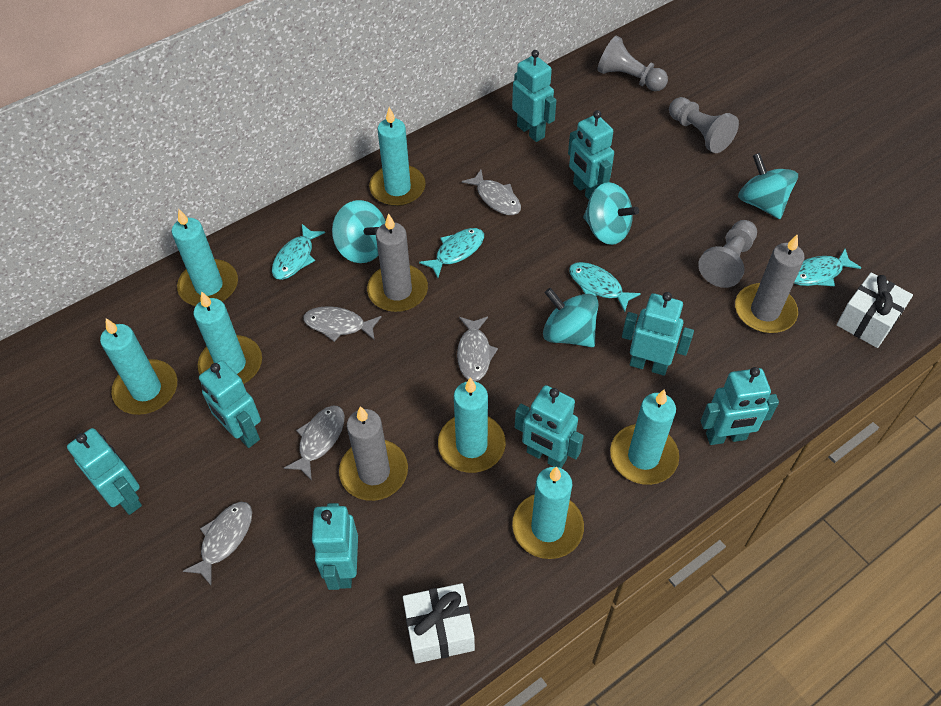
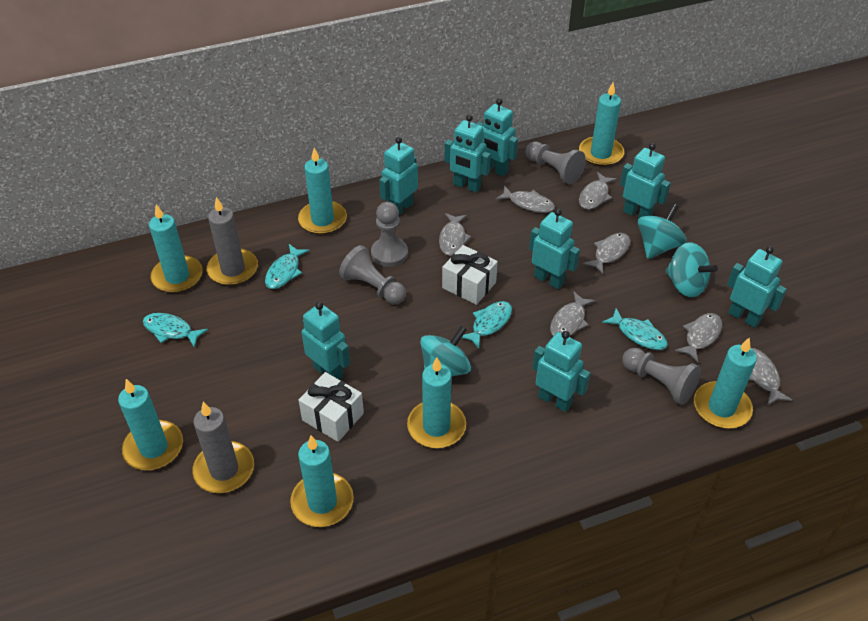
grey candle: 3 -> 2
grey fish: 5 -> 7
grey pawn: 3 -> 4
turquoise spinning top: 4 -> 3

